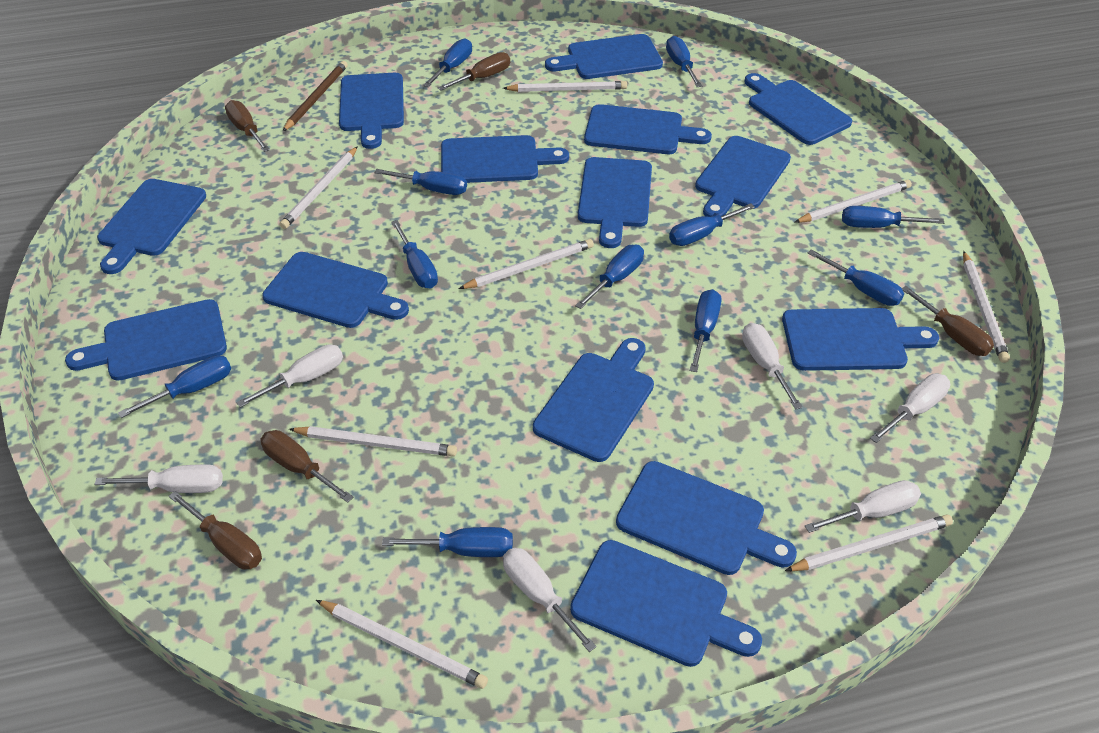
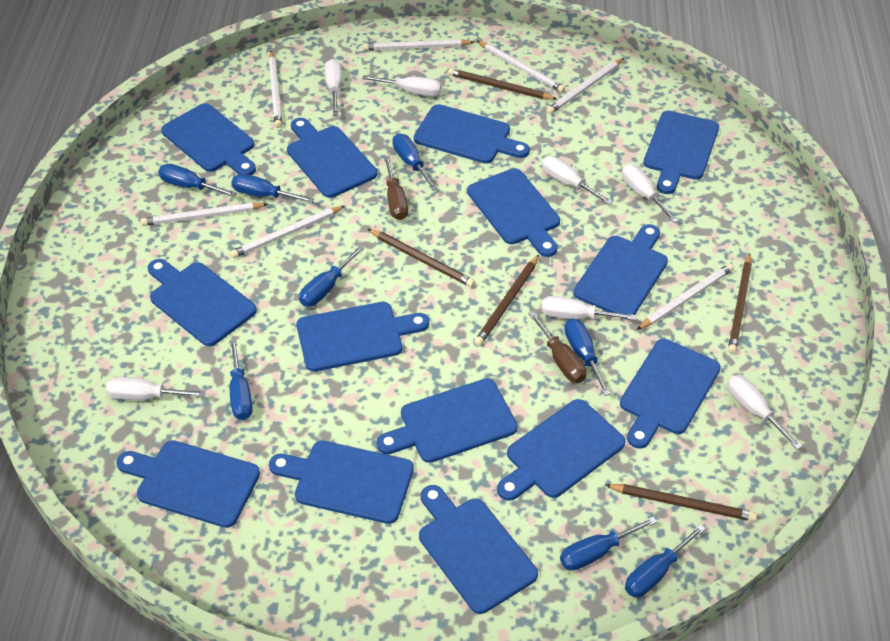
blue screwdriver: 11 -> 8
brown pencil: 1 -> 5
brown screwdriver: 5 -> 2
white pencil: 8 -> 7
white screwdriver: 6 -> 7

